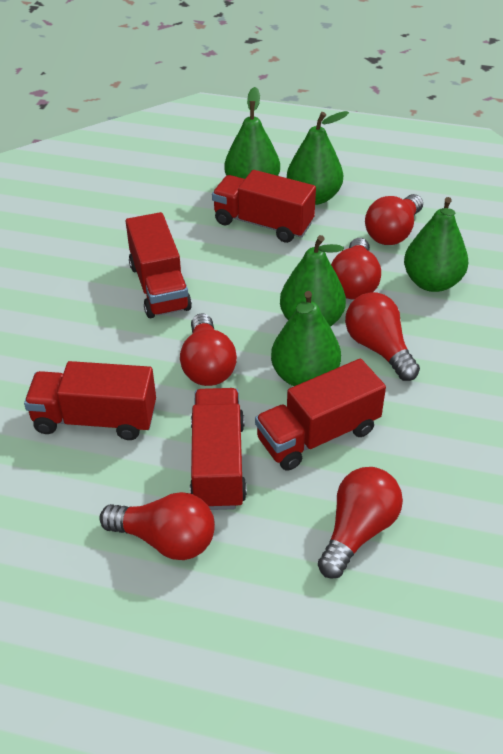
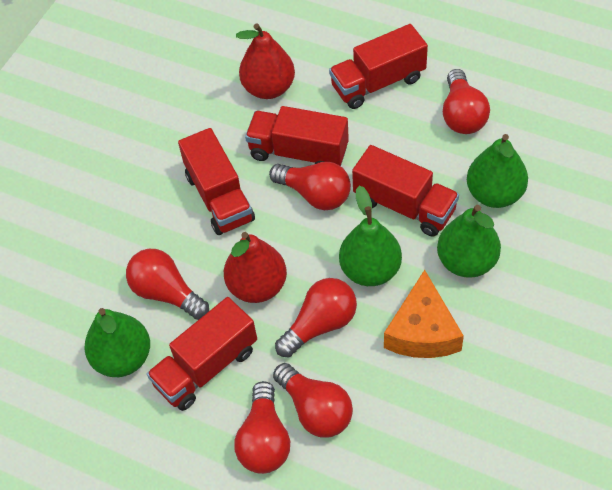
green pear: 5 -> 4
orange cheese: 0 -> 1
red pear: 0 -> 2

